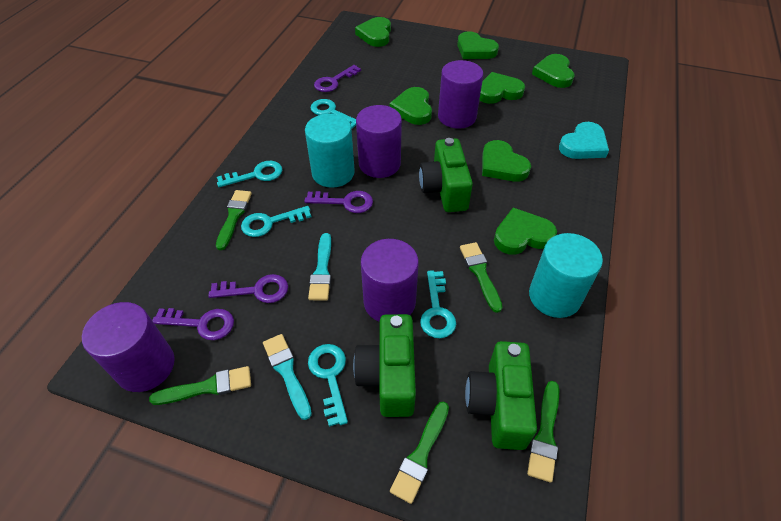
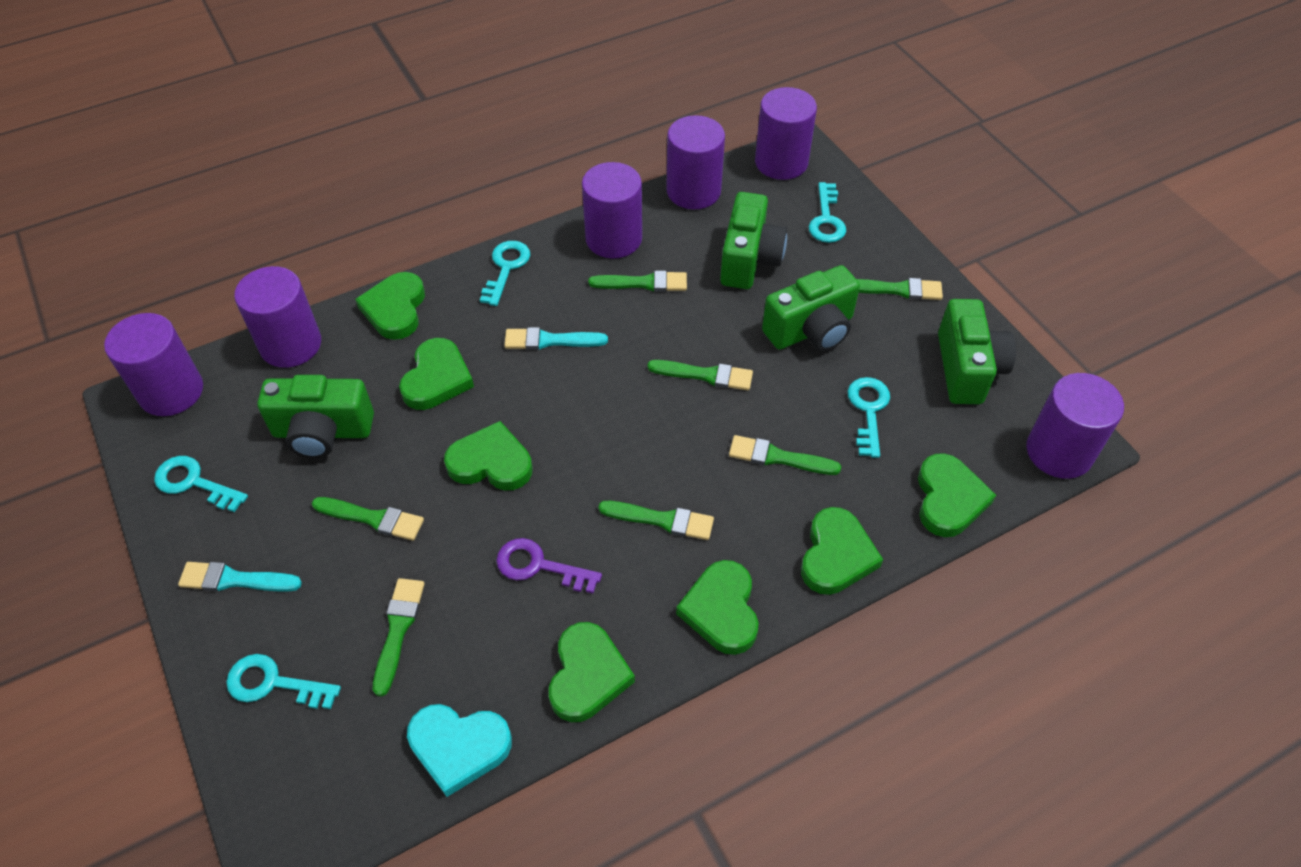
green brush: 5 -> 7
green camera: 3 -> 4
purple cylinder: 4 -> 6
purple key: 4 -> 1
turquoise cylinder: 2 -> 0

